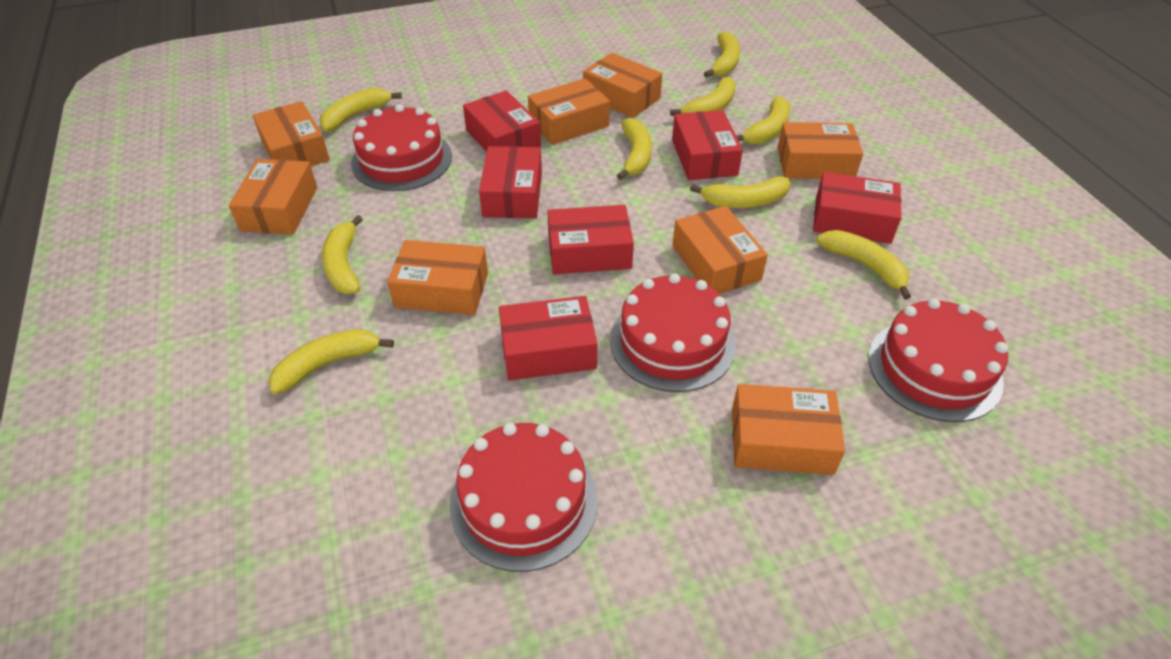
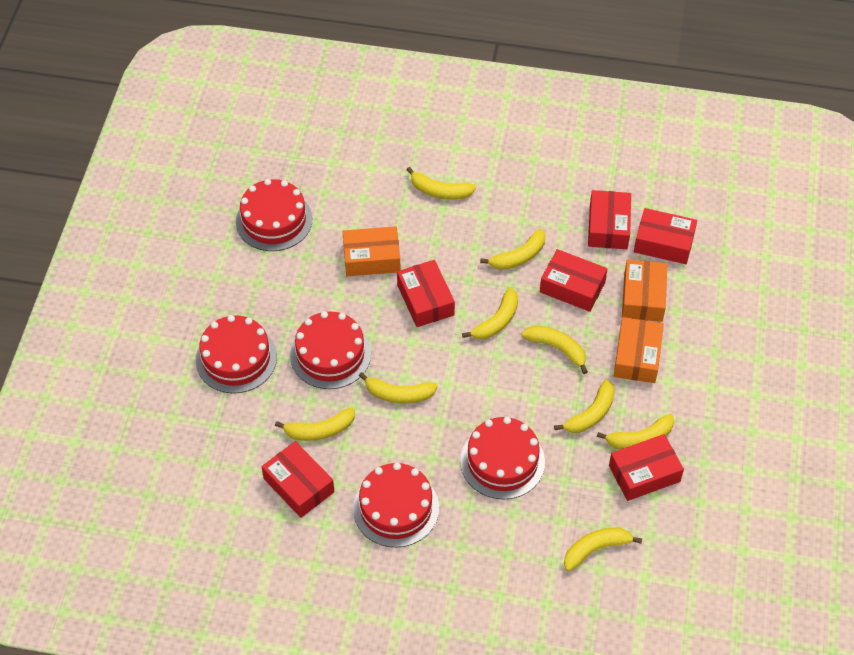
orange box: 8 -> 3
red cake: 4 -> 5

